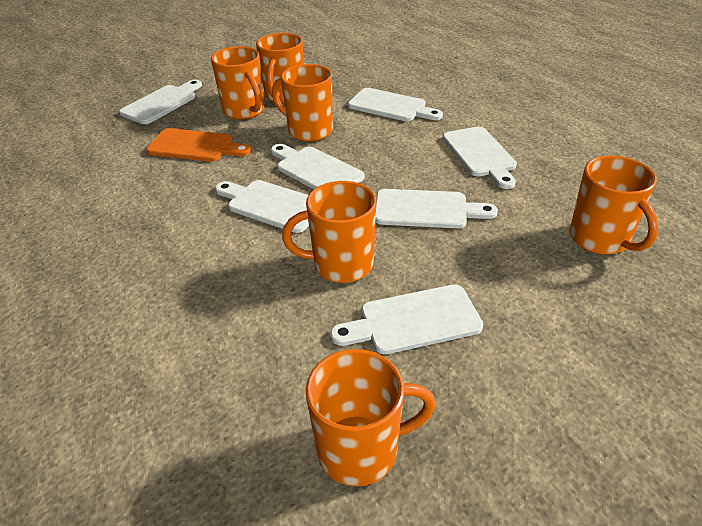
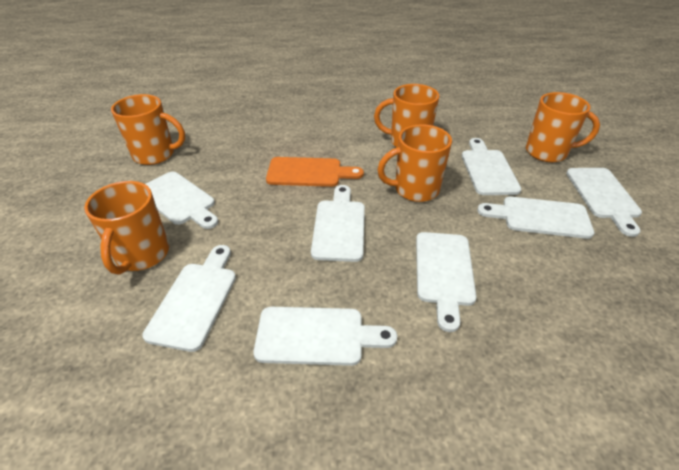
orange mug: 6 -> 5
white cutting board: 7 -> 8

